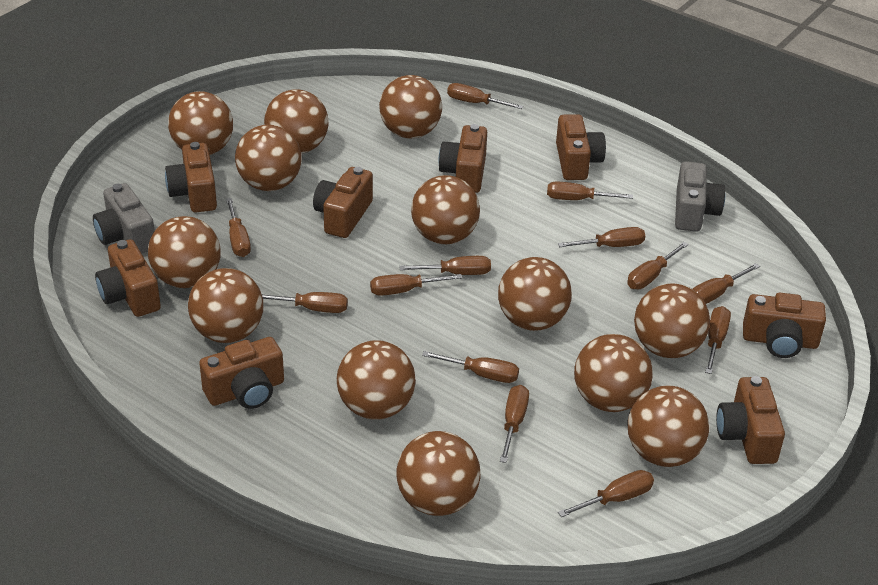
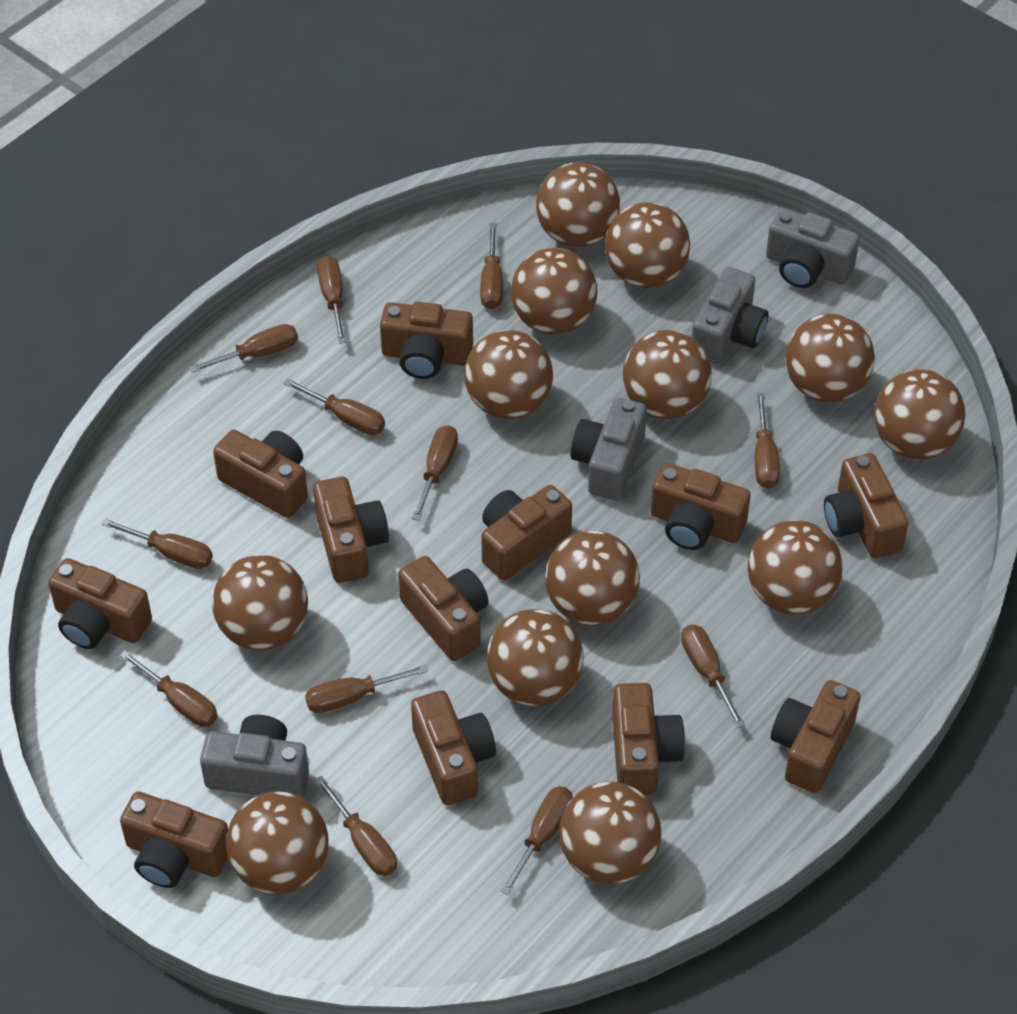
brown camera: 8 -> 12
brown screwdriver: 13 -> 12
grey camera: 2 -> 4

